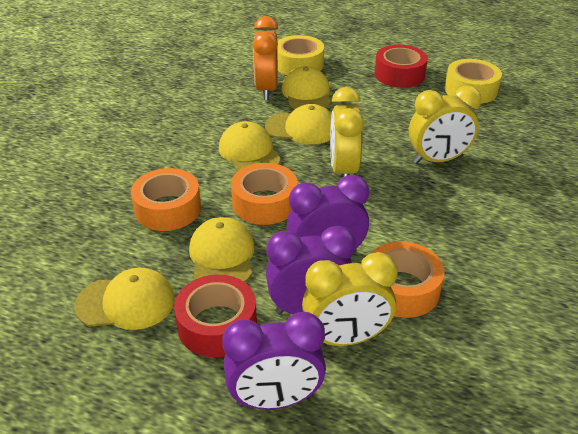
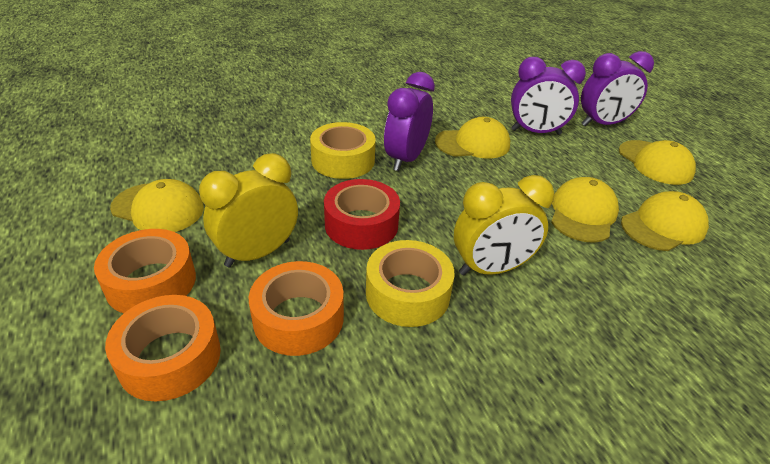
orange clock: 1 -> 0
red tape: 2 -> 1
yellow clock: 3 -> 2

